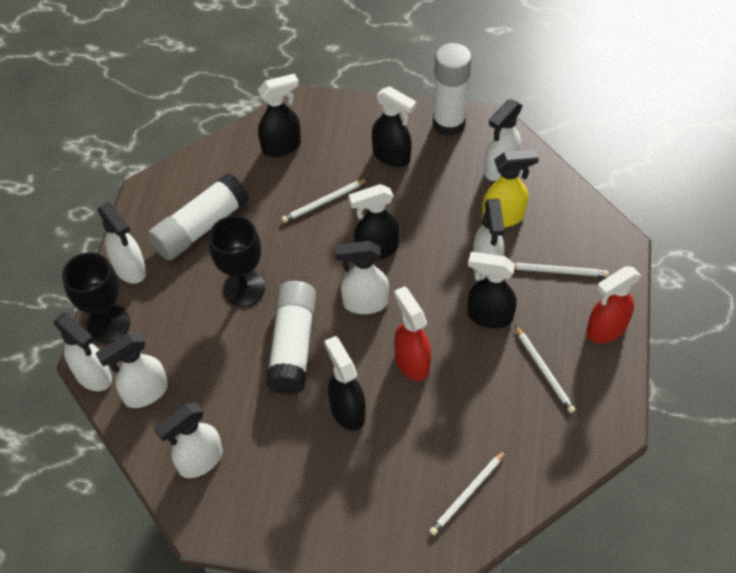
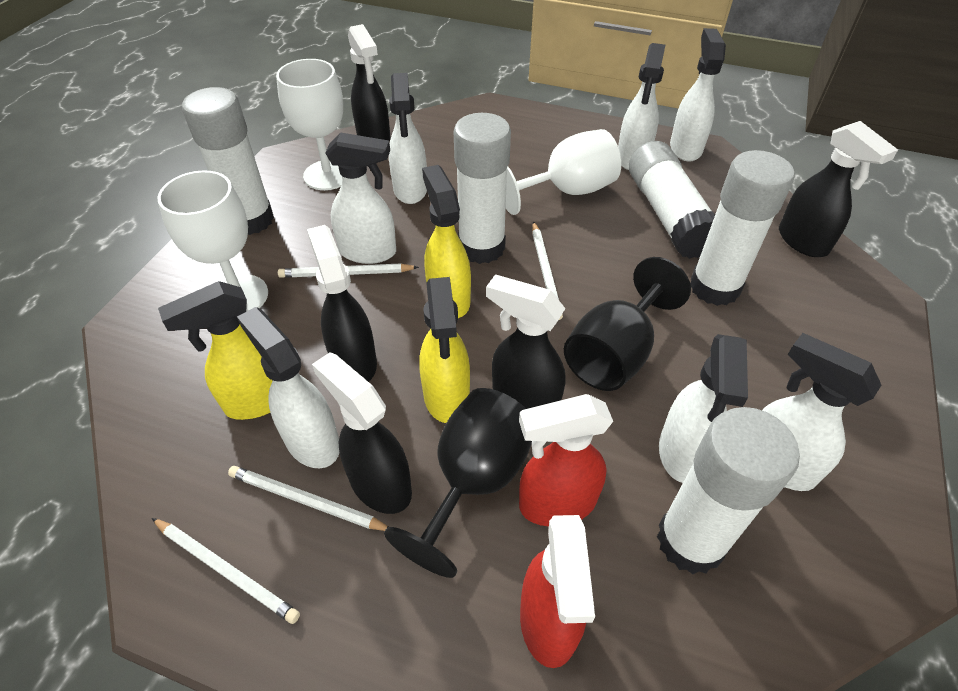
white glue stick: 3 -> 5
white goblet: 0 -> 3
yellow spray bottle: 1 -> 3

